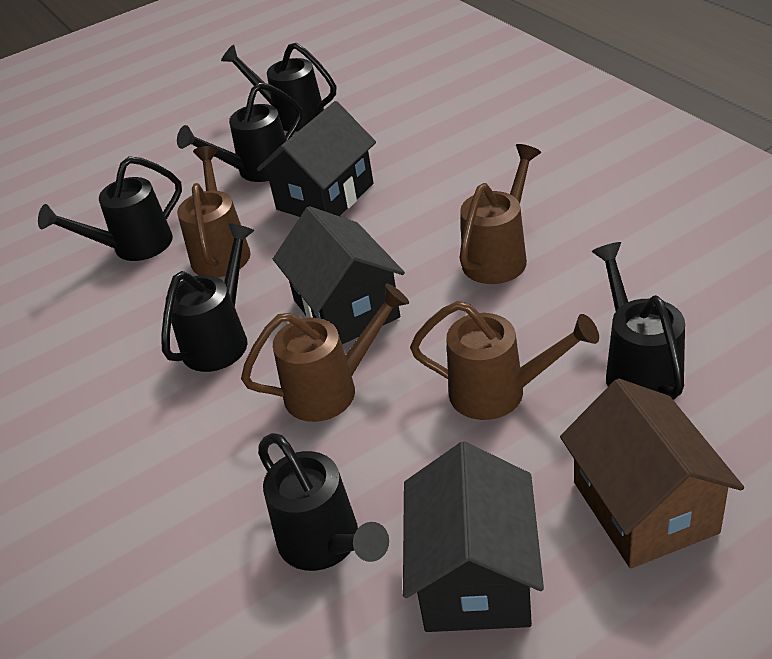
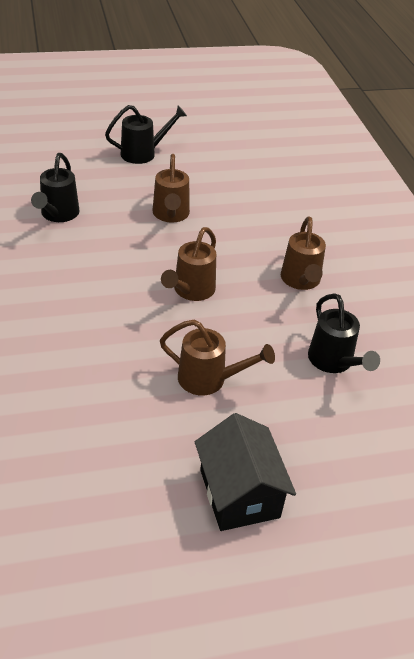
black house: 3 -> 1
black watering can: 6 -> 3
brown house: 1 -> 0

